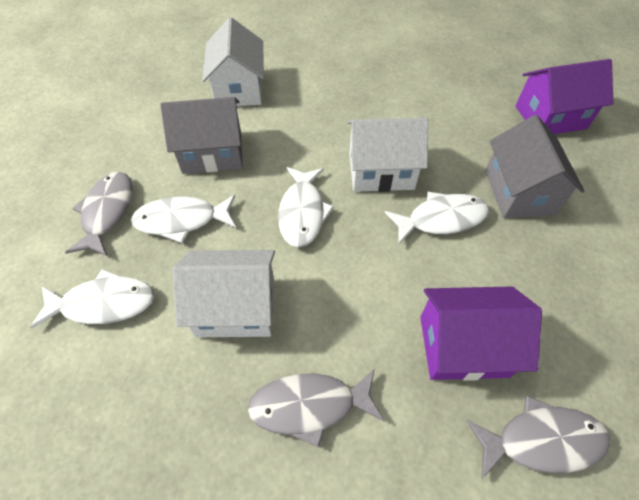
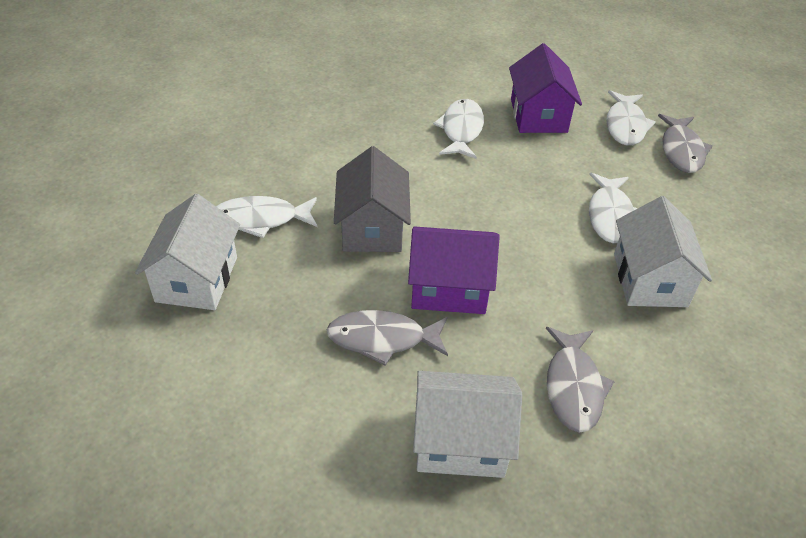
grey house: 2 -> 1

